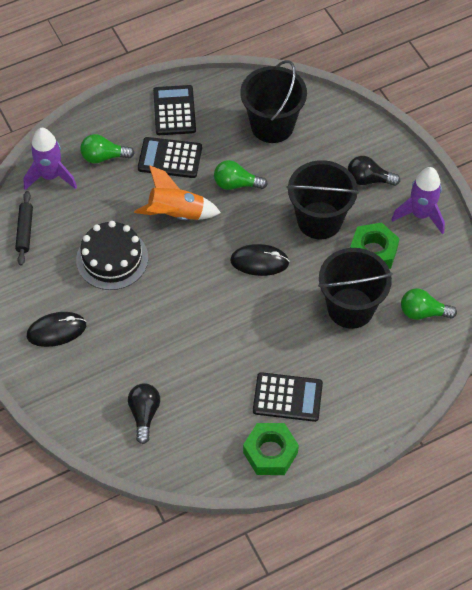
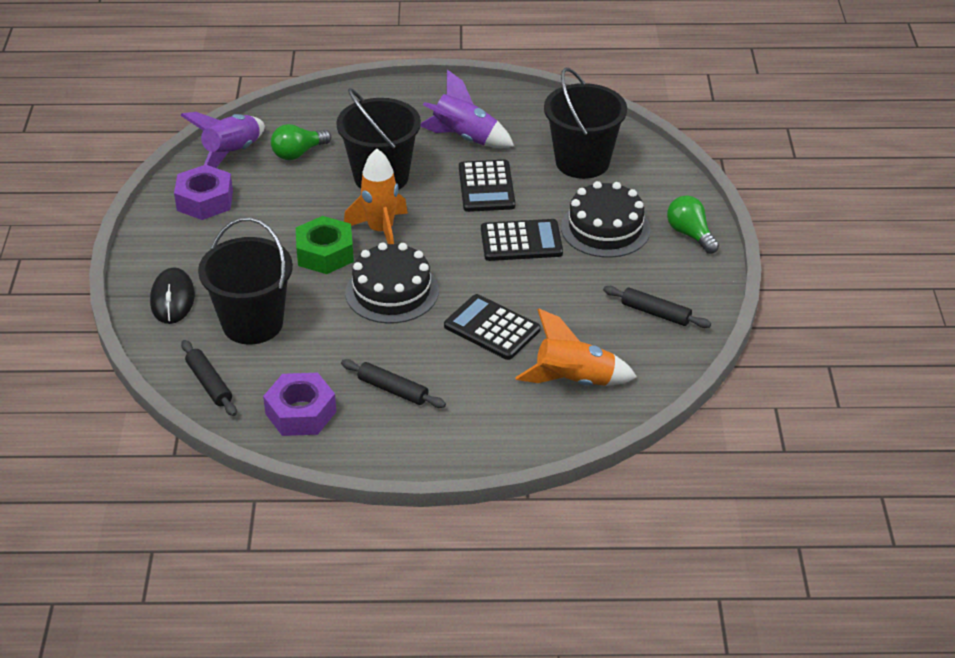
black cake: 1 -> 2
black light bulb: 2 -> 0
black mouse: 2 -> 1
black rolling pin: 1 -> 3
green light bulb: 3 -> 2
green nut: 2 -> 1
orange rocket: 1 -> 2
purple nut: 0 -> 2

